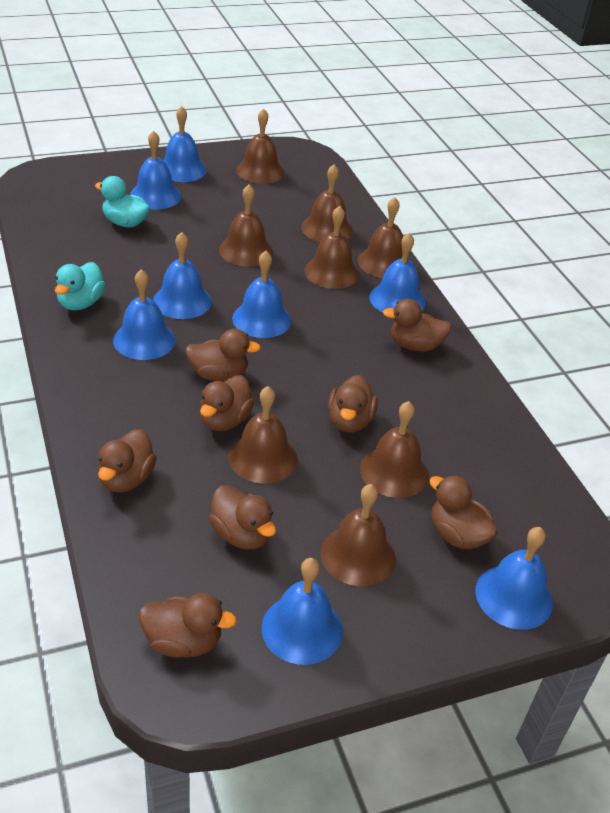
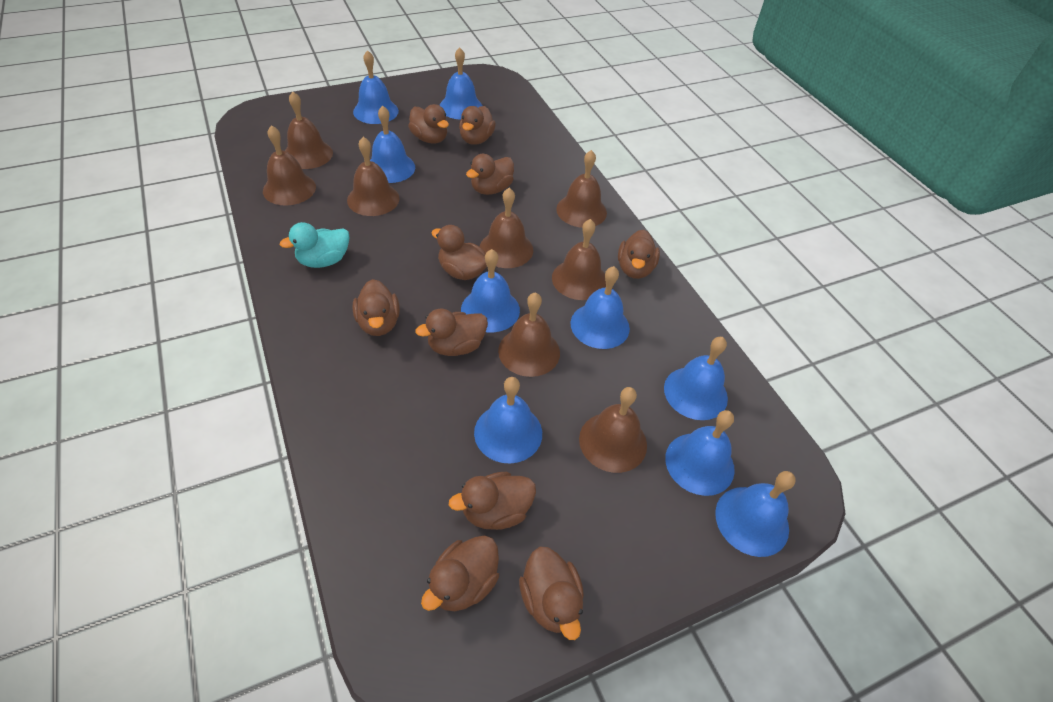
blue bell: 8 -> 9
brown duck: 8 -> 10
turquoise duck: 2 -> 1

